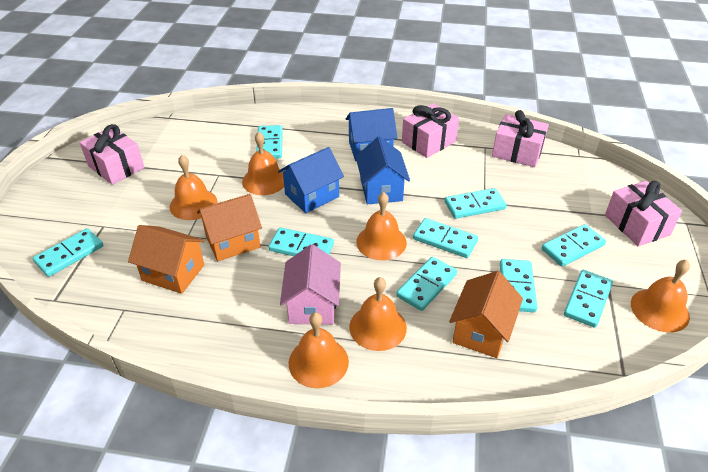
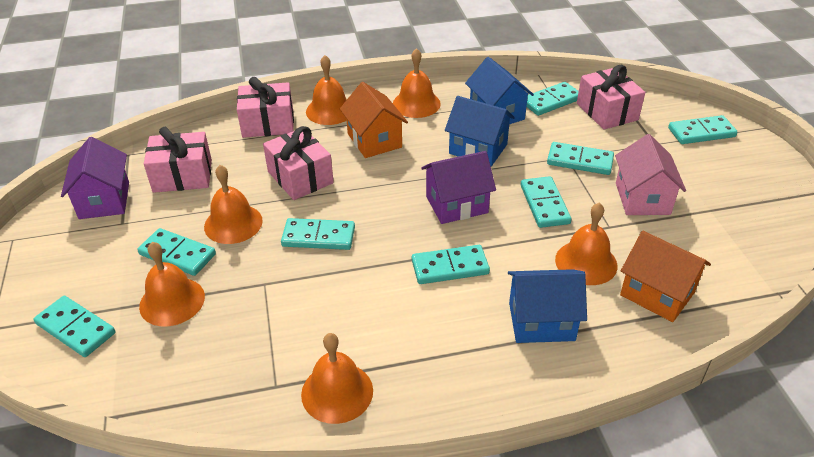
orange house: 3 -> 2
purple house: 0 -> 2
turquoise domino: 9 -> 8

